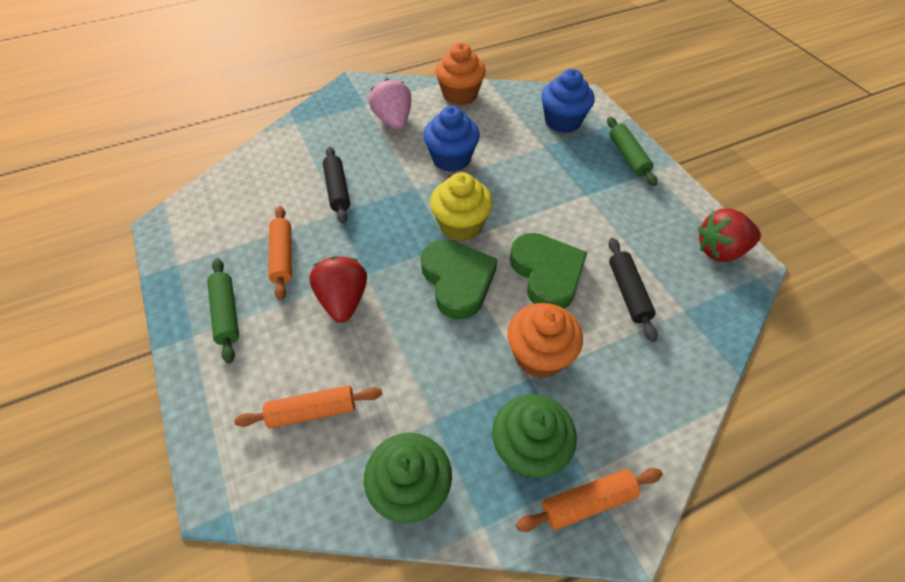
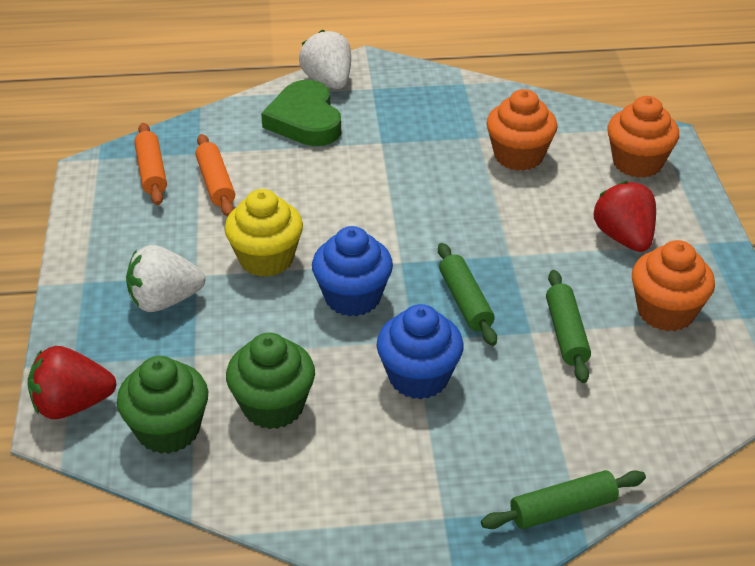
black rolling pin: 2 -> 0
green heart: 2 -> 1
green rolling pin: 2 -> 3
orange cupcake: 2 -> 3
orange rolling pin: 3 -> 2
pink strawberry: 1 -> 0
white strawberry: 0 -> 2

